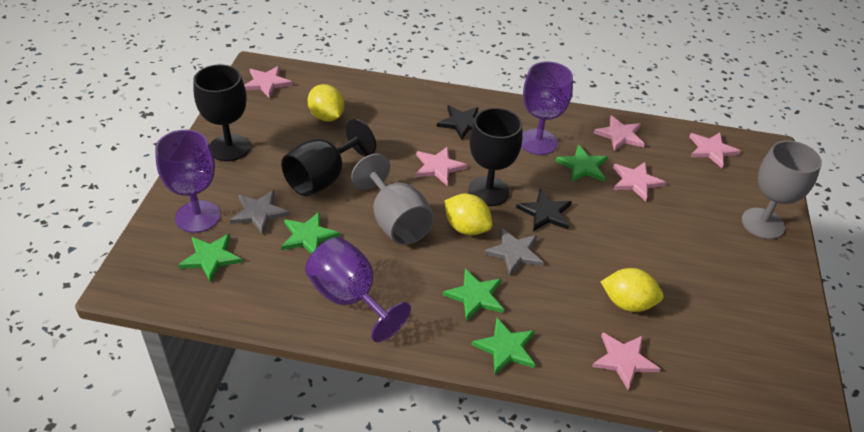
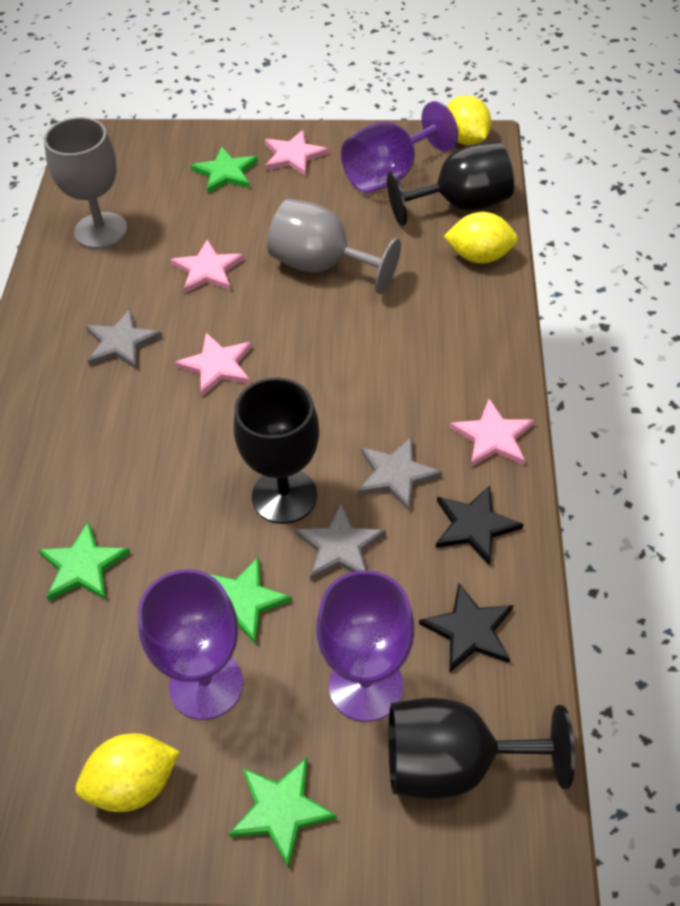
green star: 5 -> 4
grey star: 2 -> 3
pink star: 6 -> 4

